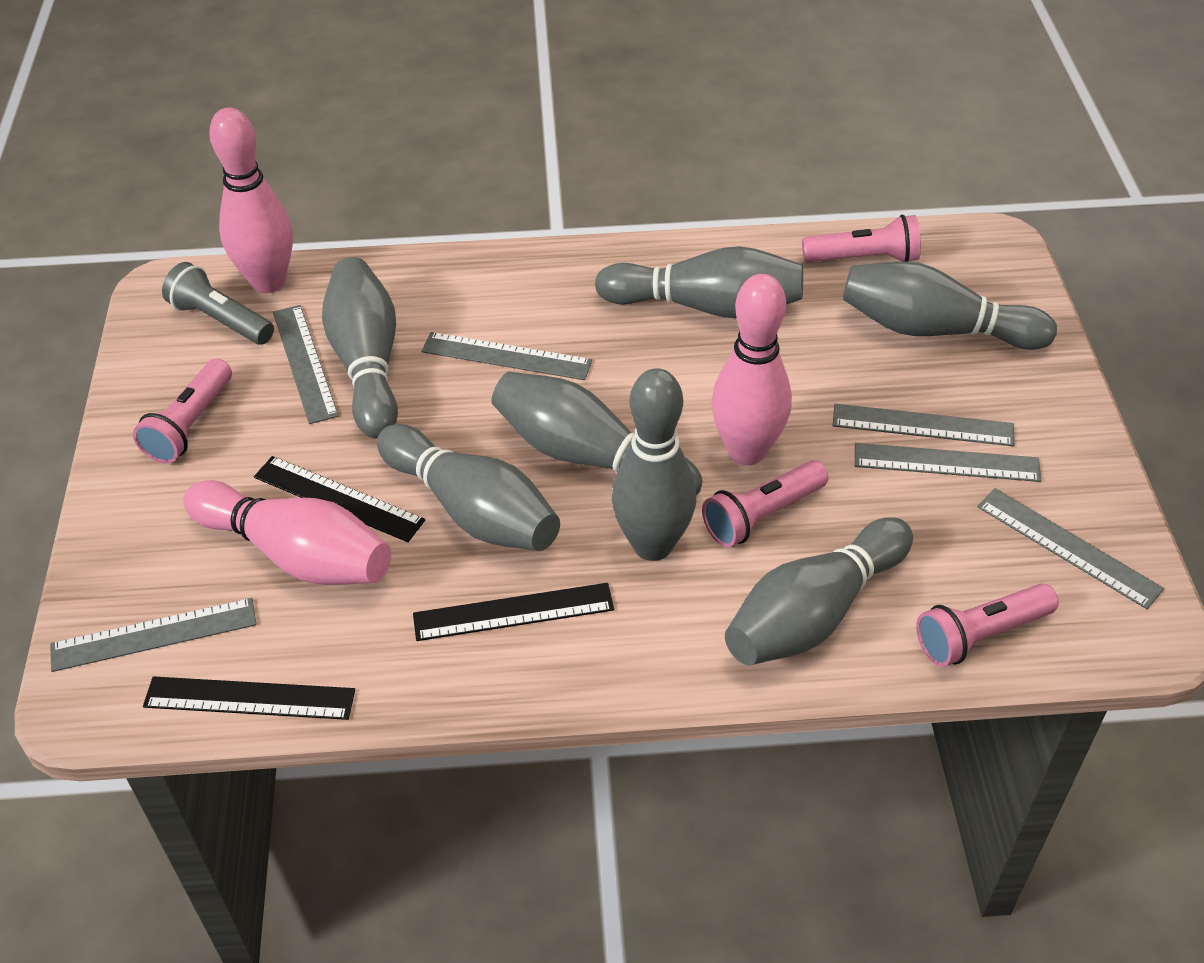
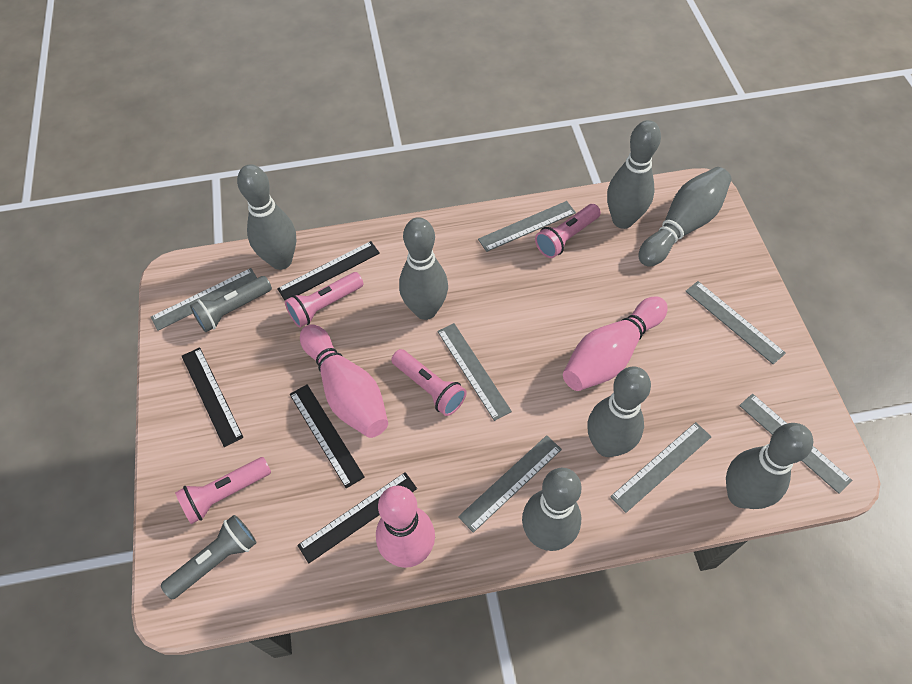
black ruler: 3 -> 4
grey flashlight: 1 -> 2
grey ruler: 6 -> 7

